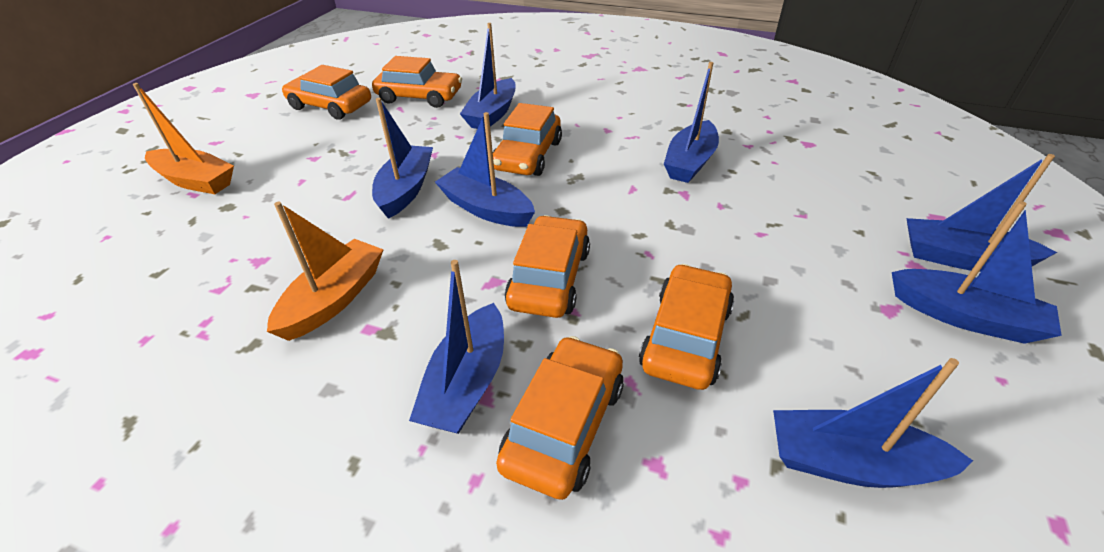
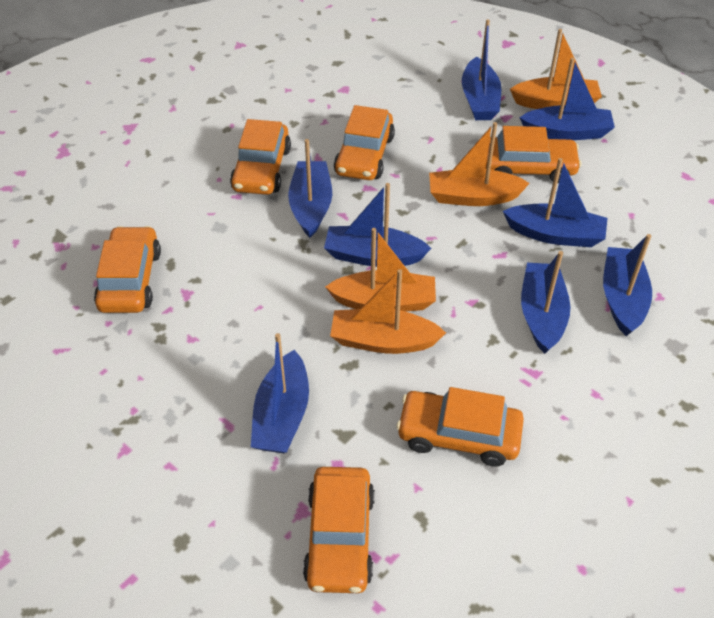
orange boat: 2 -> 4

